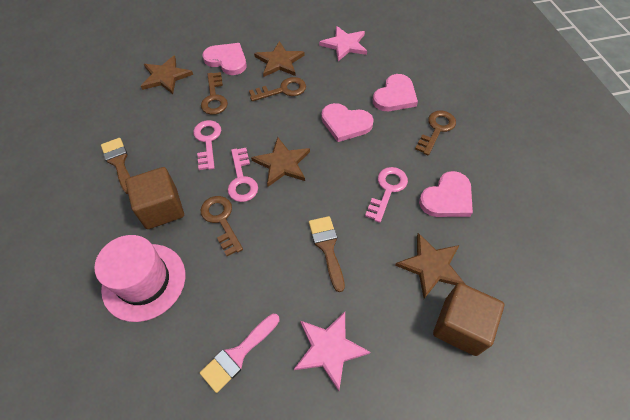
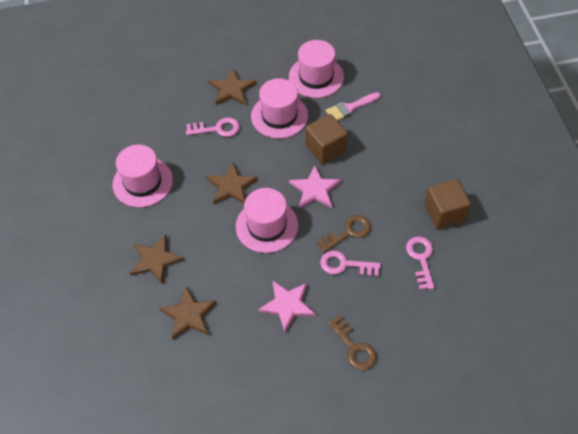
brown brush: 2 -> 0
brown key: 4 -> 2
pink hat: 1 -> 4
pink heart: 4 -> 0

